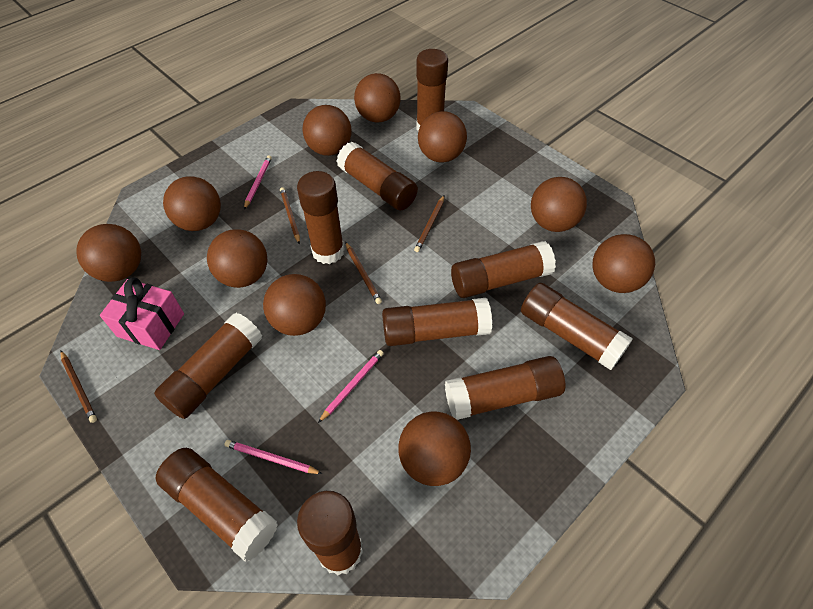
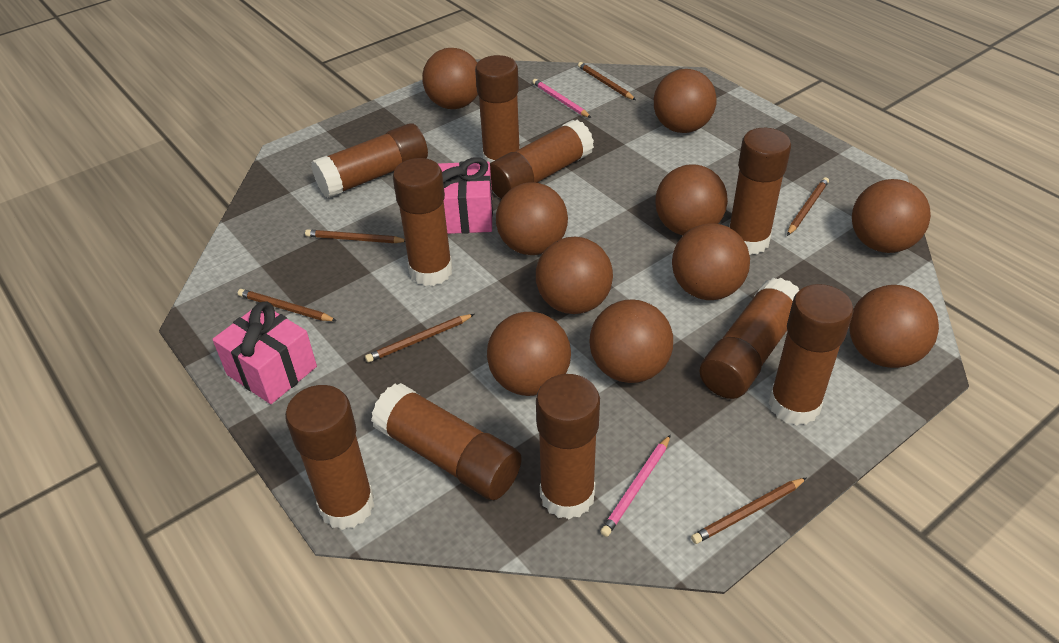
brown pencil: 4 -> 6
pink gift: 1 -> 2
pink pencil: 3 -> 2

